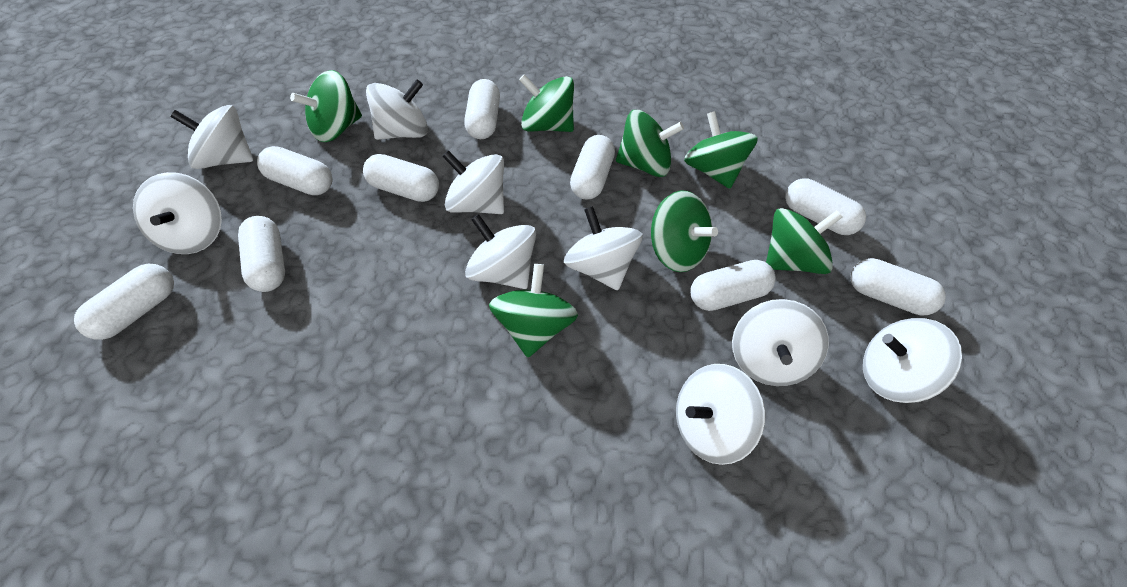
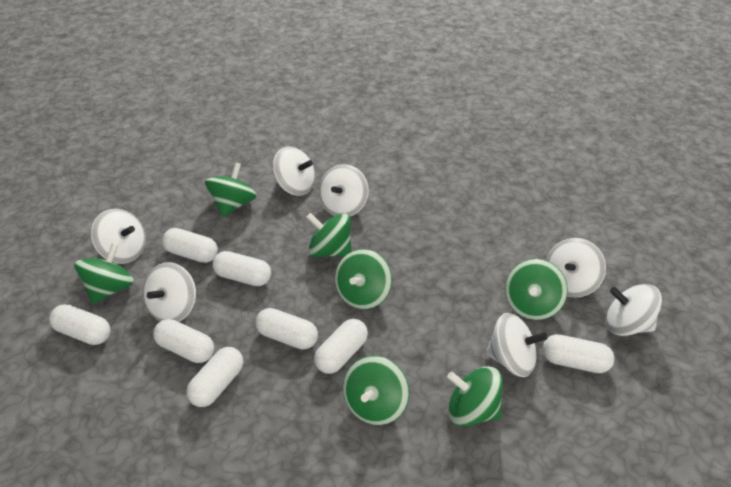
white capsule: 9 -> 8
white spinning top: 9 -> 7

